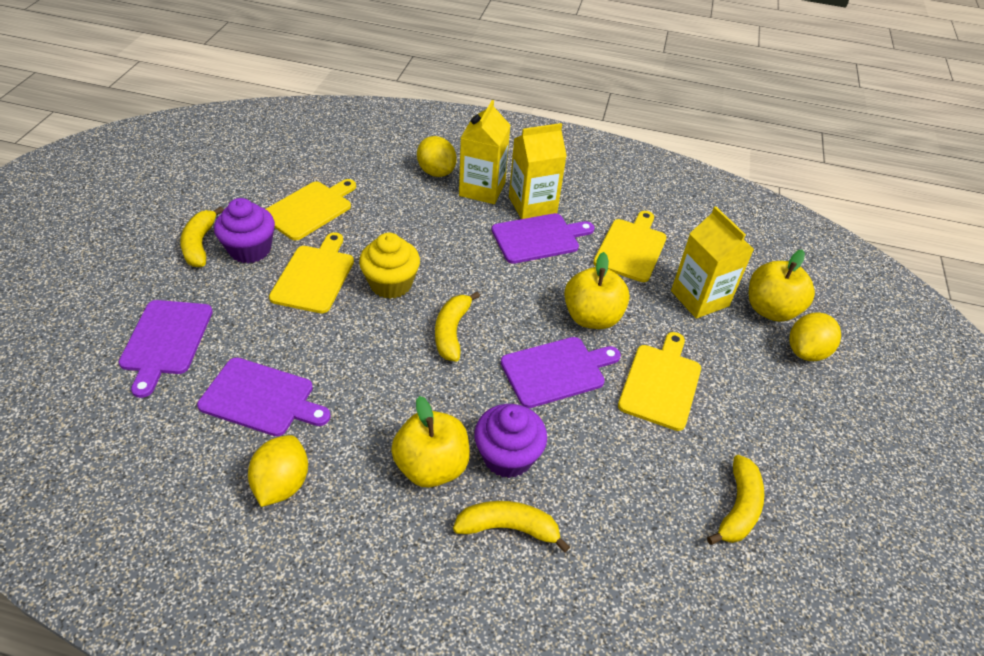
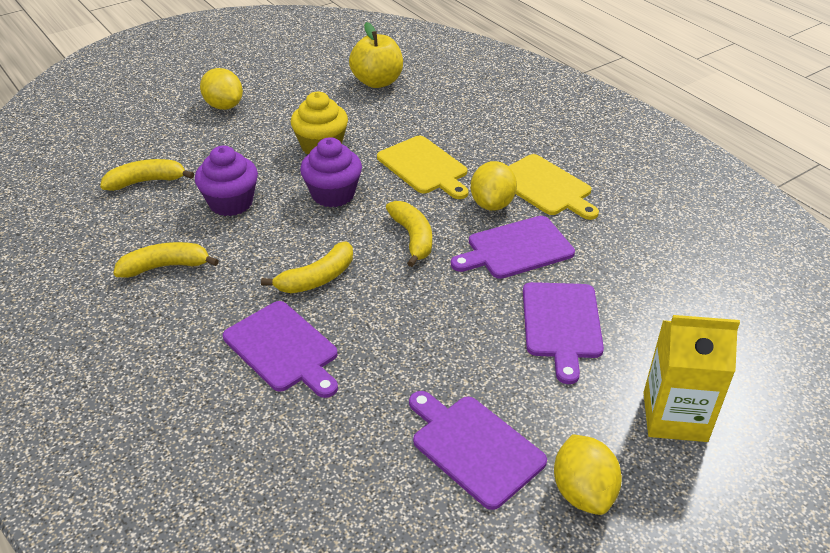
yellow apple: 3 -> 1
yellow carton: 3 -> 1
yellow cutting board: 4 -> 2

